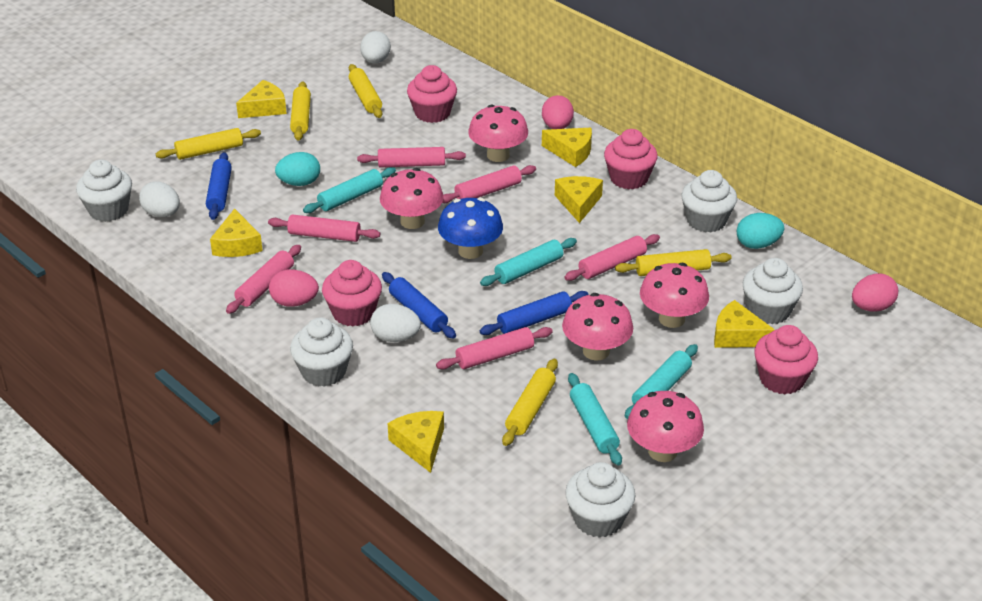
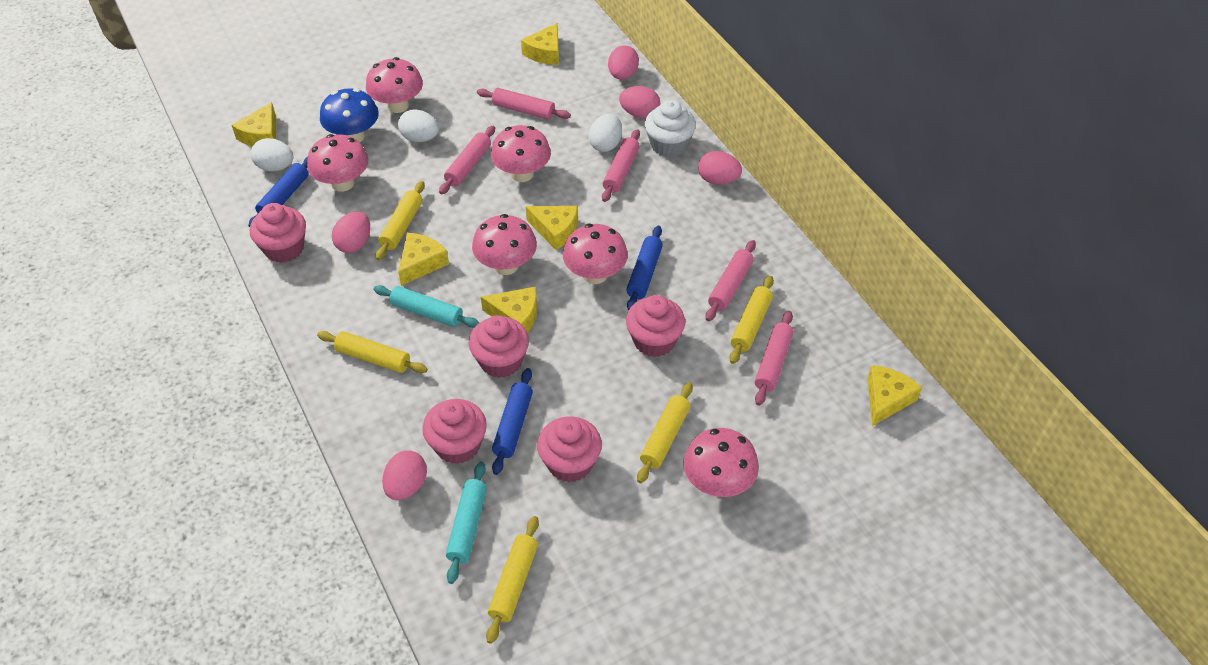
pink cupcake: 4 -> 5
pink egg: 3 -> 5
pink mushroom: 5 -> 6
pink rolling pin: 6 -> 5
turquoise egg: 2 -> 0
turquoise rolling pin: 4 -> 2
white cupcake: 5 -> 1

